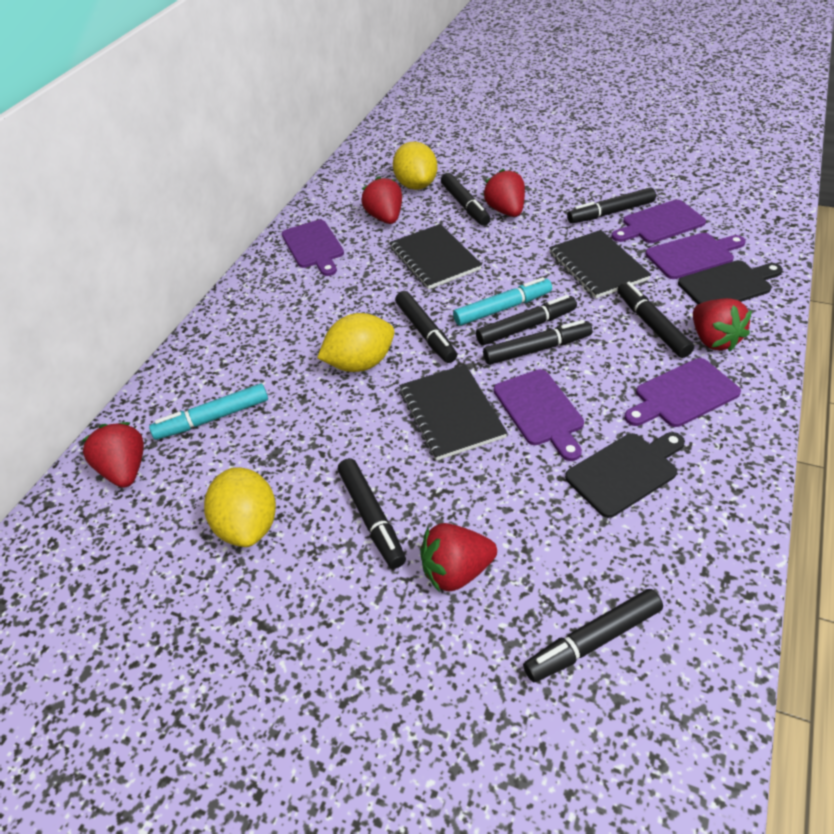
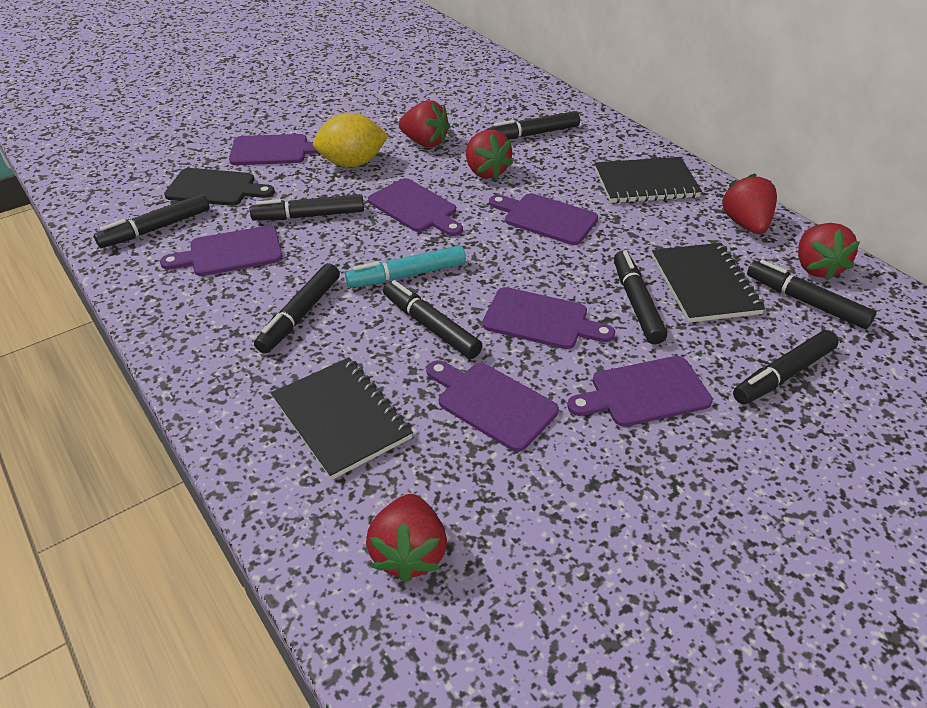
black cutting board: 2 -> 1
purple cutting board: 5 -> 7
turquoise marker: 2 -> 1
yellow lemon: 3 -> 1

